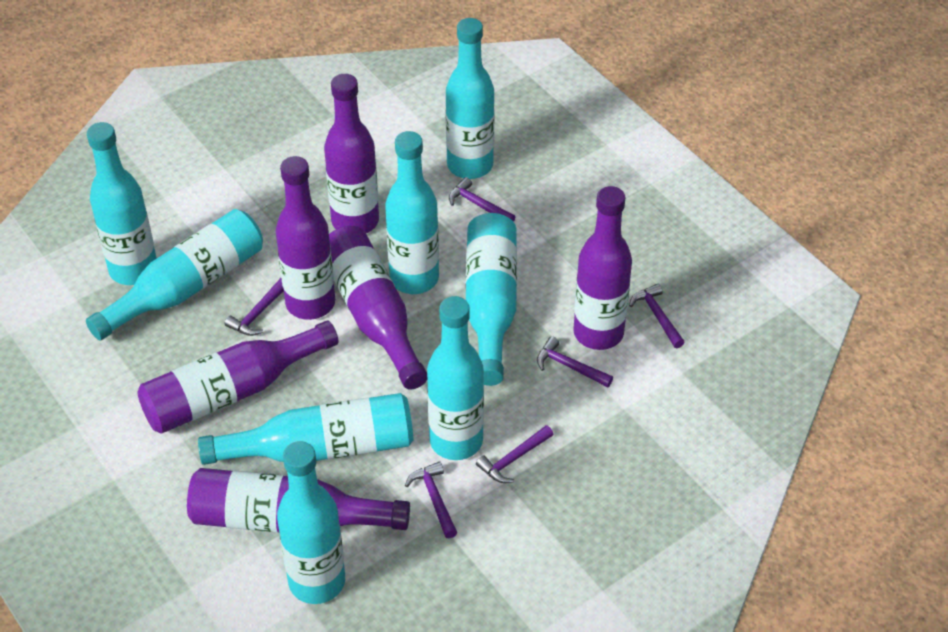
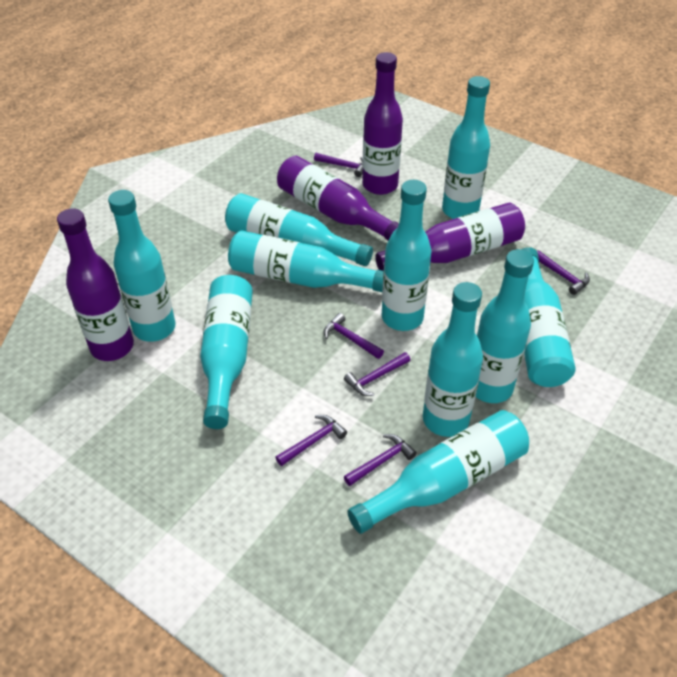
purple bottle: 6 -> 4
turquoise bottle: 8 -> 10

